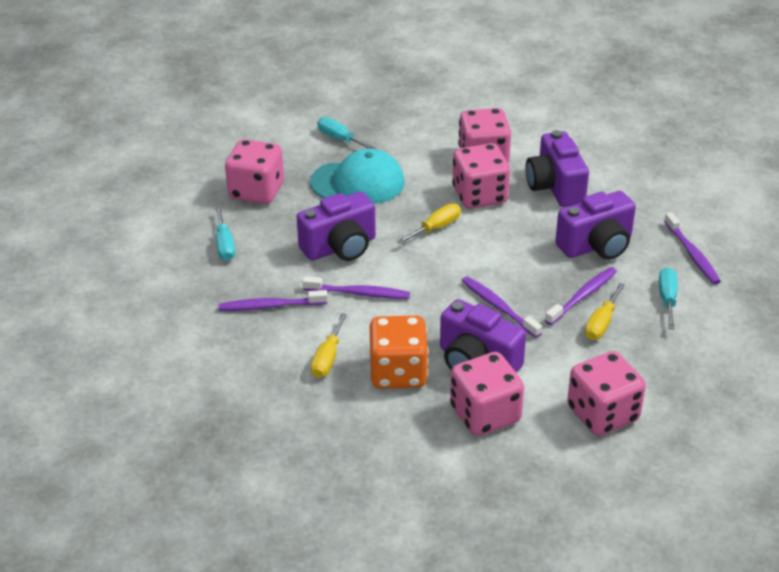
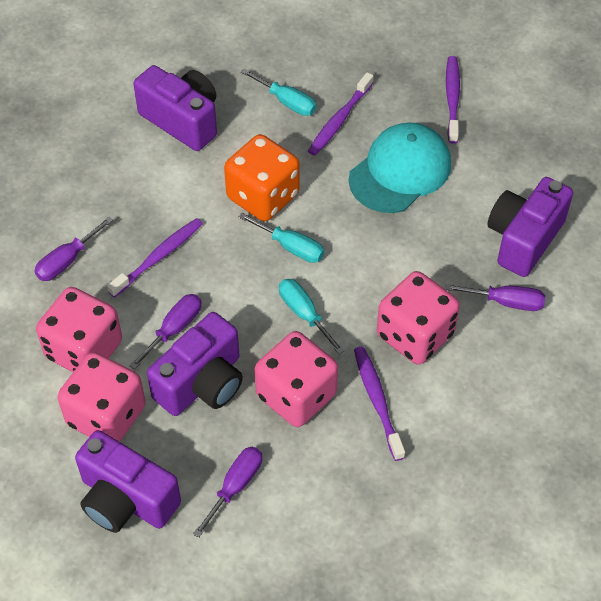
pink dice: 5 -> 4
purple screwdriver: 0 -> 4
purple toothbrush: 5 -> 4
yellow screwdriver: 3 -> 0

